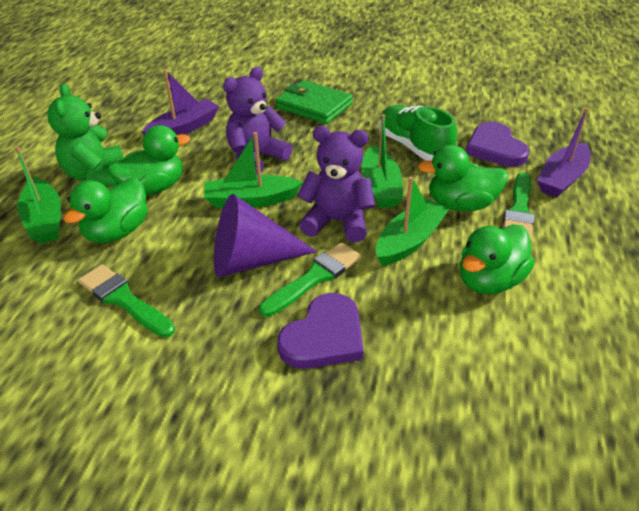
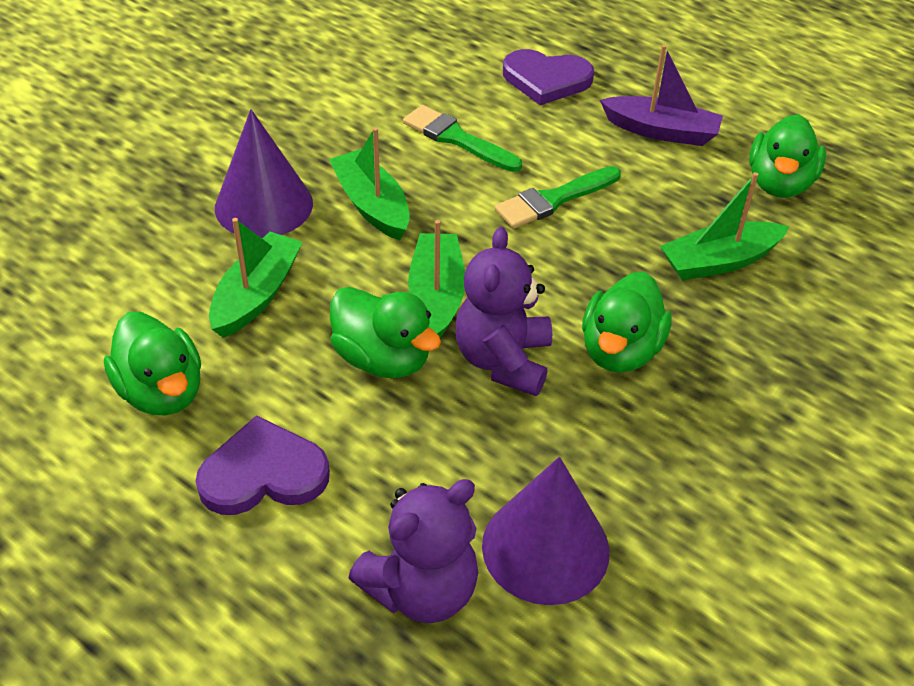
green brush: 3 -> 2
green shoe: 1 -> 0
green teddy bear: 1 -> 0
green wallet: 1 -> 0
purple boat: 2 -> 1
purple cone: 1 -> 2

